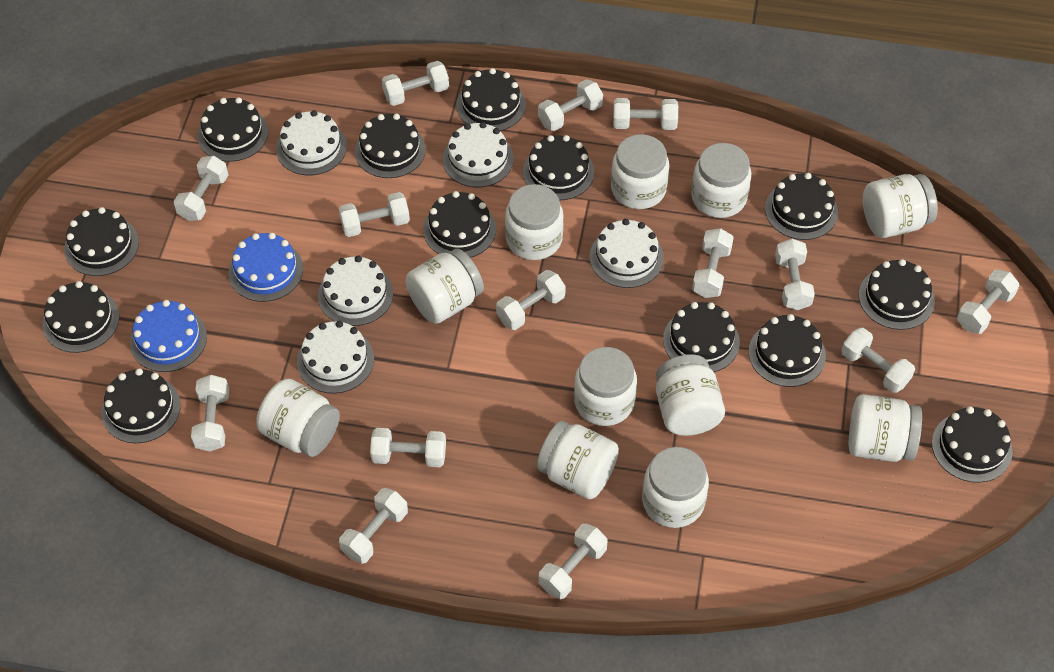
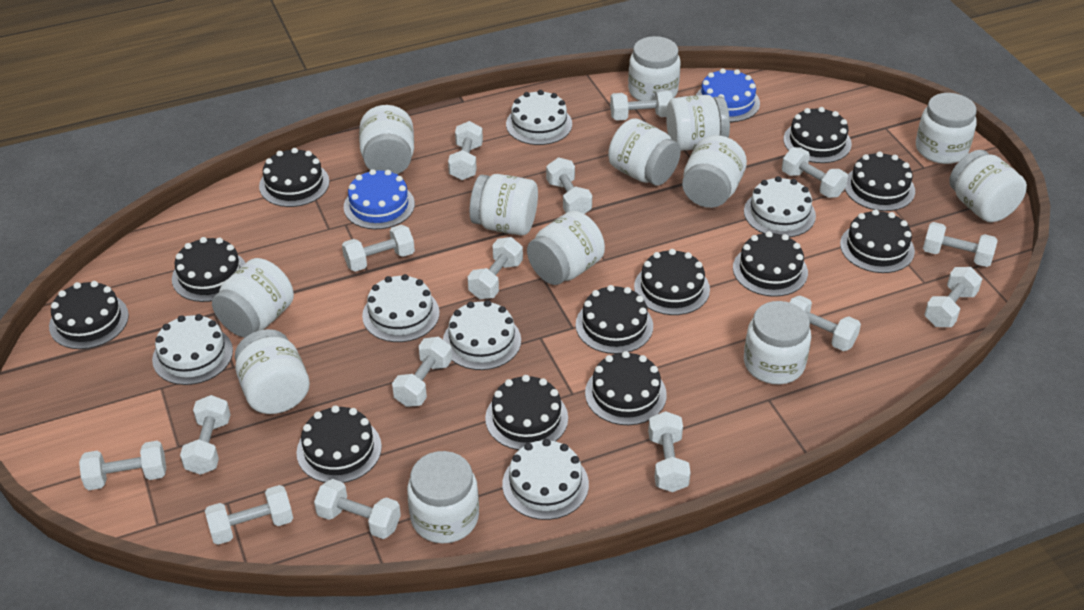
black cake: 13 -> 12
white cake: 5 -> 6
white dumbbell: 14 -> 15
white jar: 11 -> 13

